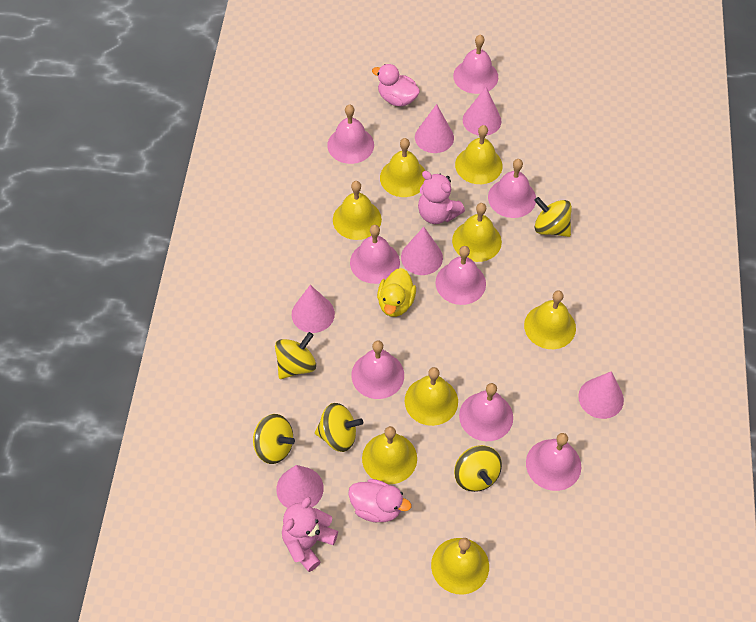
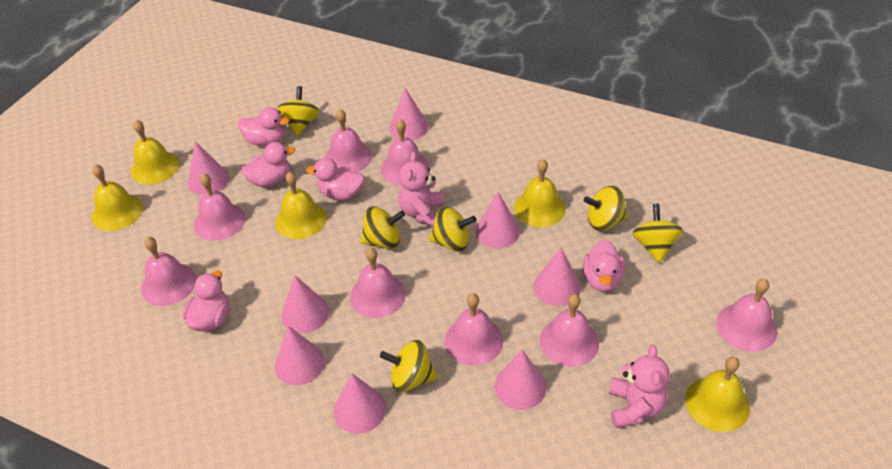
pink cone: 6 -> 8
pink duck: 2 -> 5
yellow bell: 8 -> 5
yellow duck: 1 -> 0
yellow spinning top: 5 -> 6

